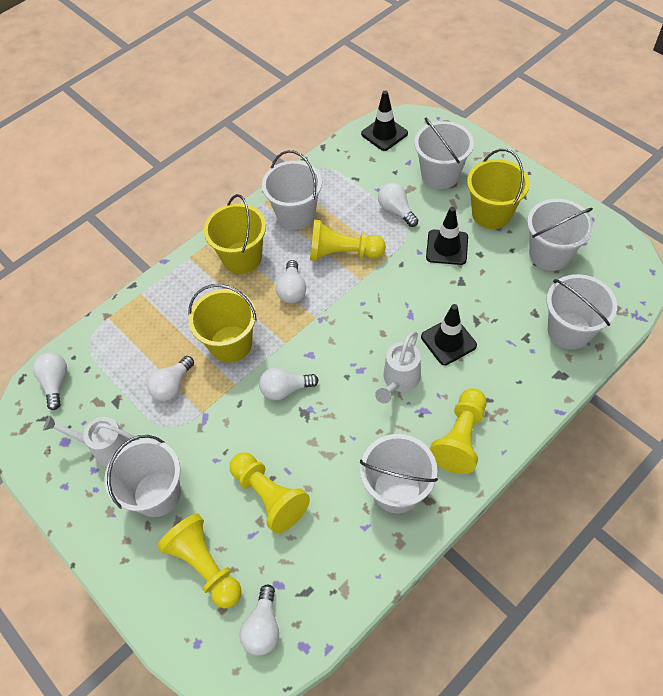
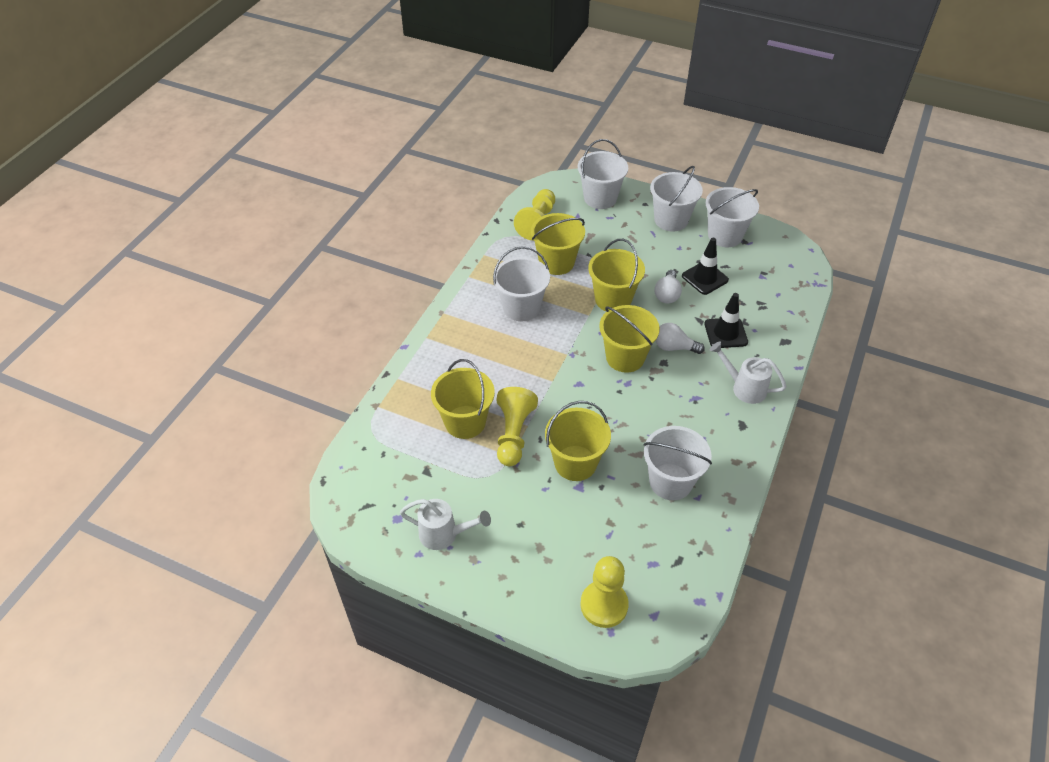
black traffic cone: 3 -> 2
white bucket: 6 -> 5
white light bulb: 6 -> 2
yellow bucket: 3 -> 5
yellow pawn: 4 -> 3

